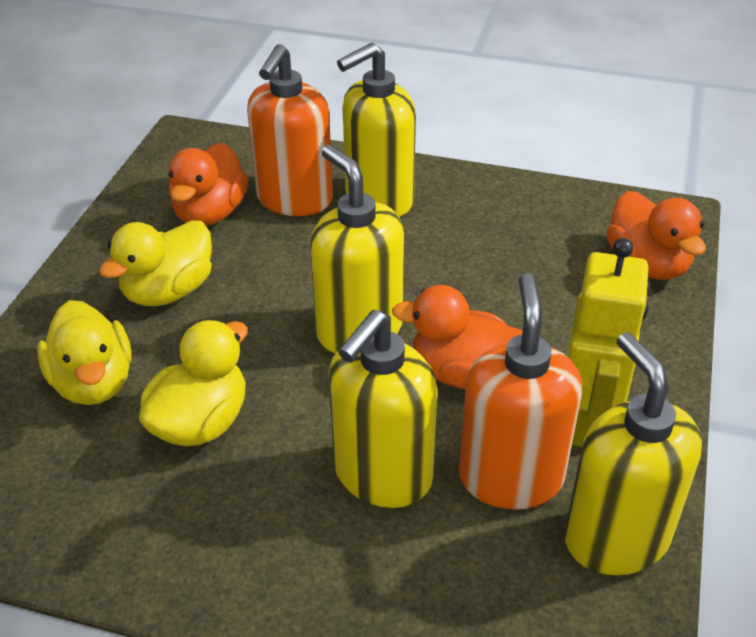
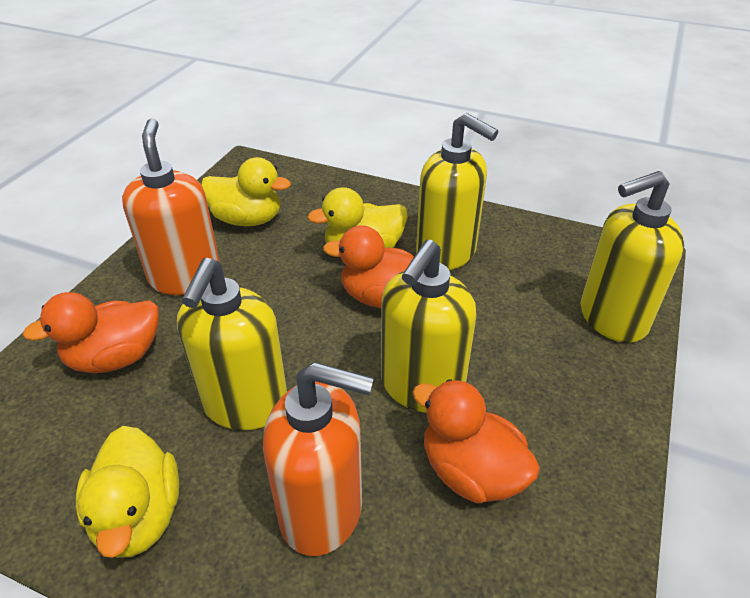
yellow robot: 1 -> 0

